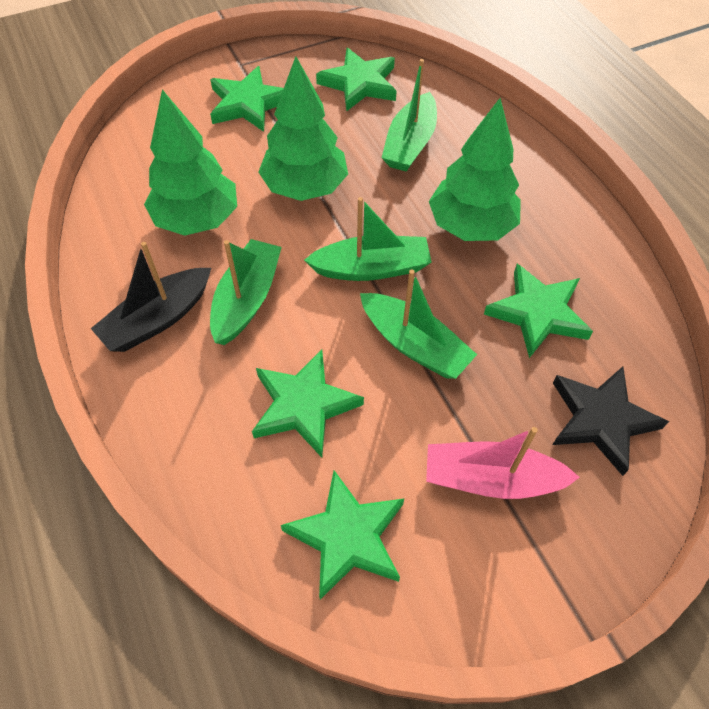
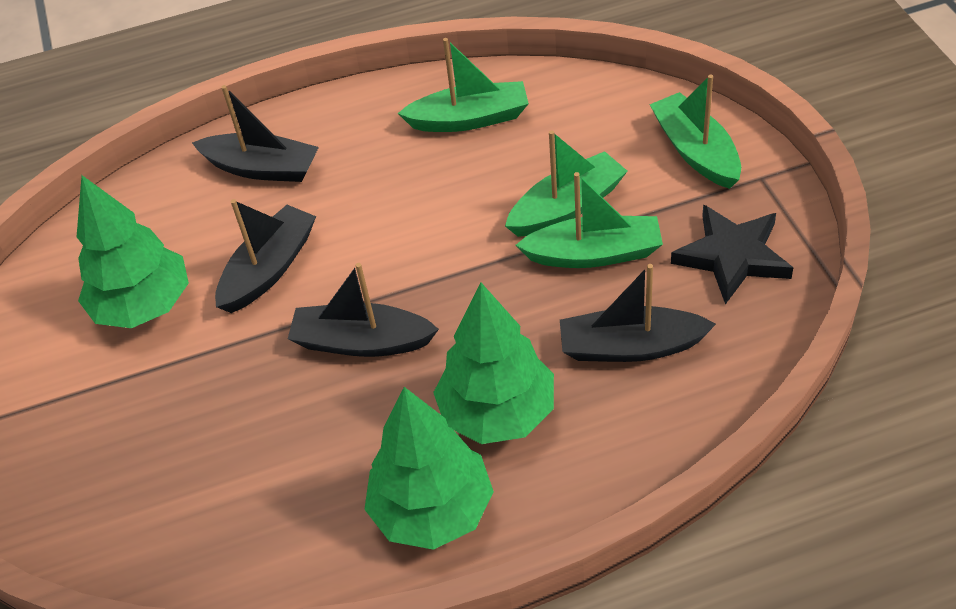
black boat: 1 -> 4
green star: 5 -> 0
pink boat: 1 -> 0

